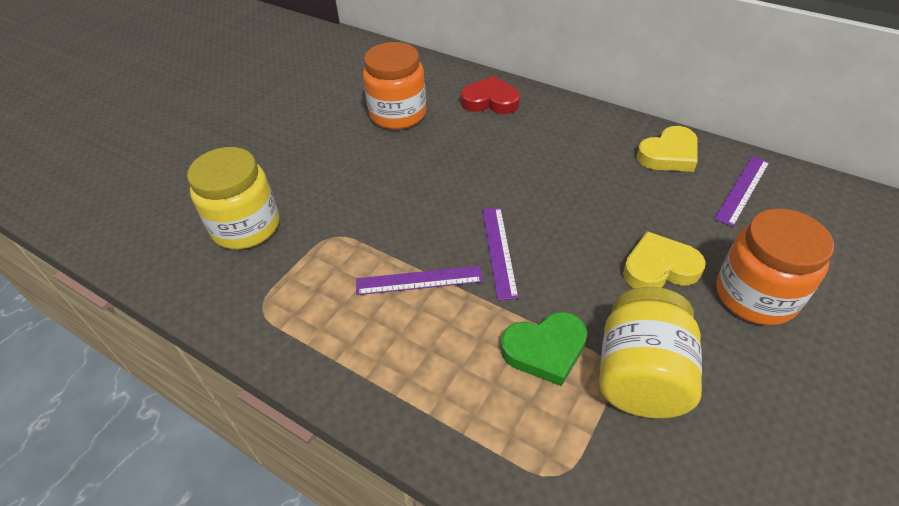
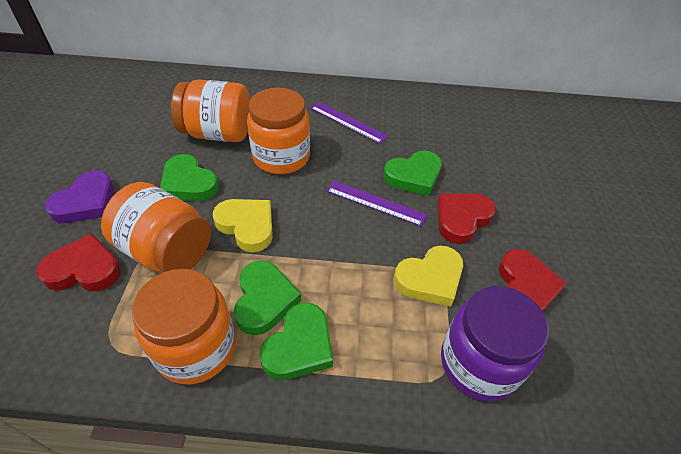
green heart: 1 -> 4
orange jar: 2 -> 4
purple heart: 0 -> 1
purple jar: 0 -> 1
purple ruler: 3 -> 2
red heart: 1 -> 3
yellow jar: 2 -> 0

